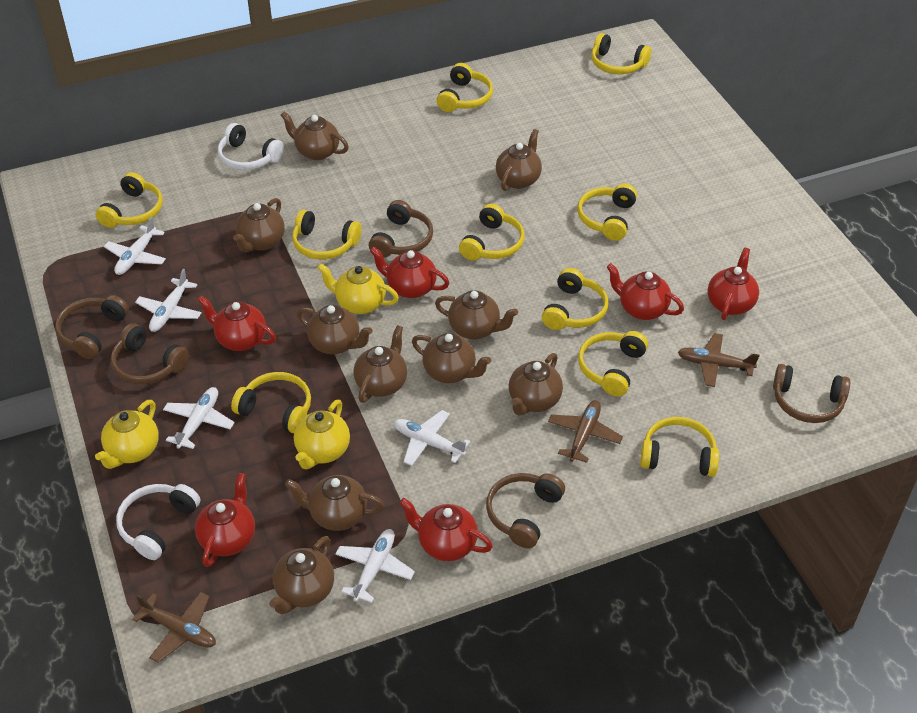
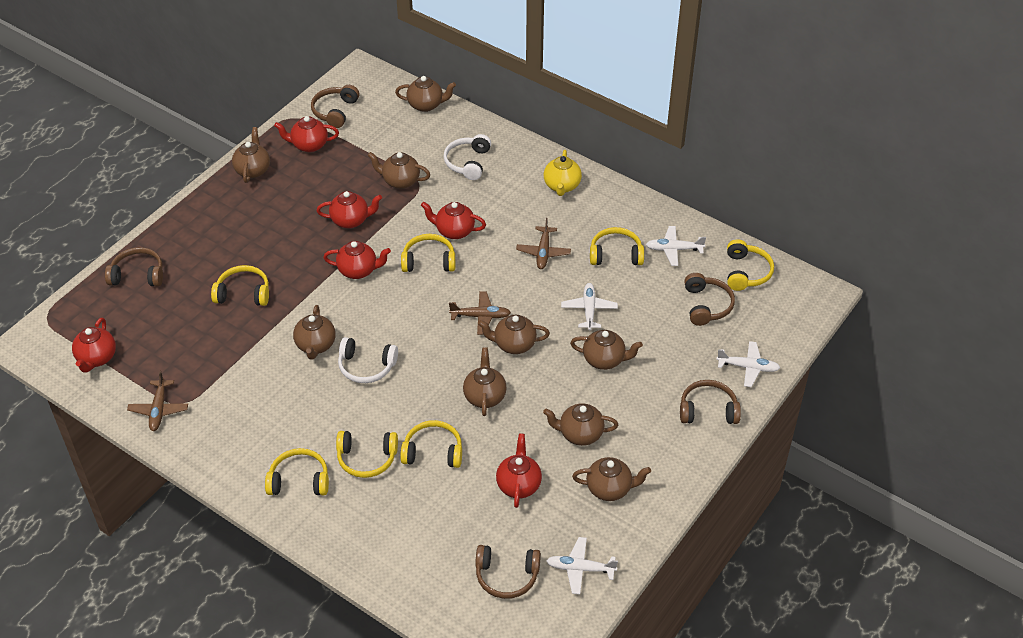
brown teapot: 10 -> 9
white plane: 5 -> 4
yellow headphones: 10 -> 7
yellow teapot: 3 -> 1

